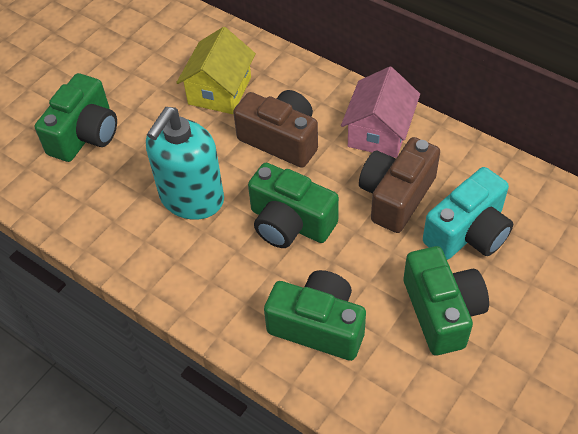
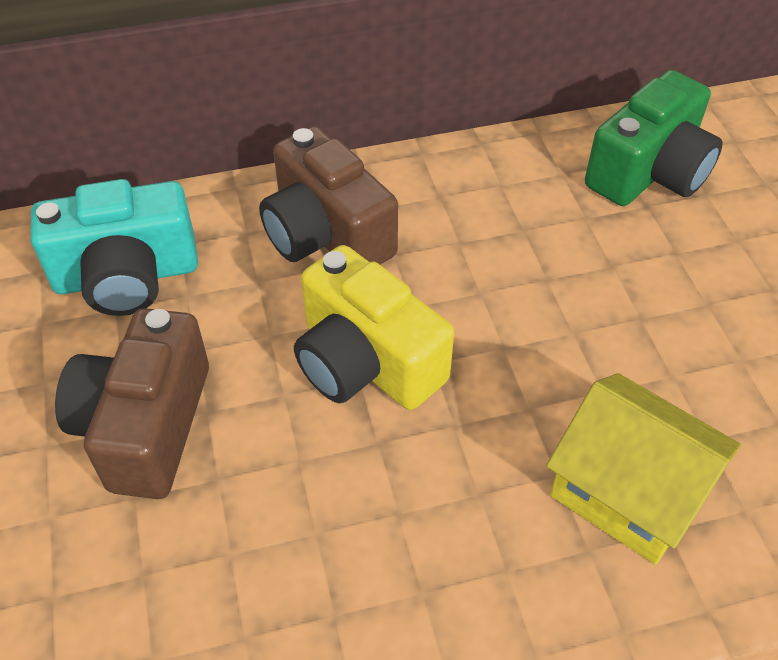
green camera: 4 -> 1
pink house: 1 -> 0
turquoise soap dispenser: 1 -> 0
yellow camera: 0 -> 1

